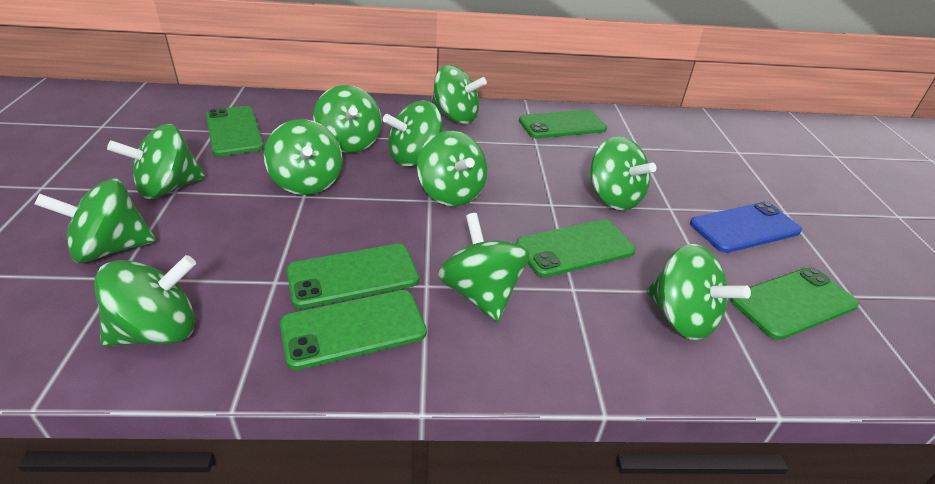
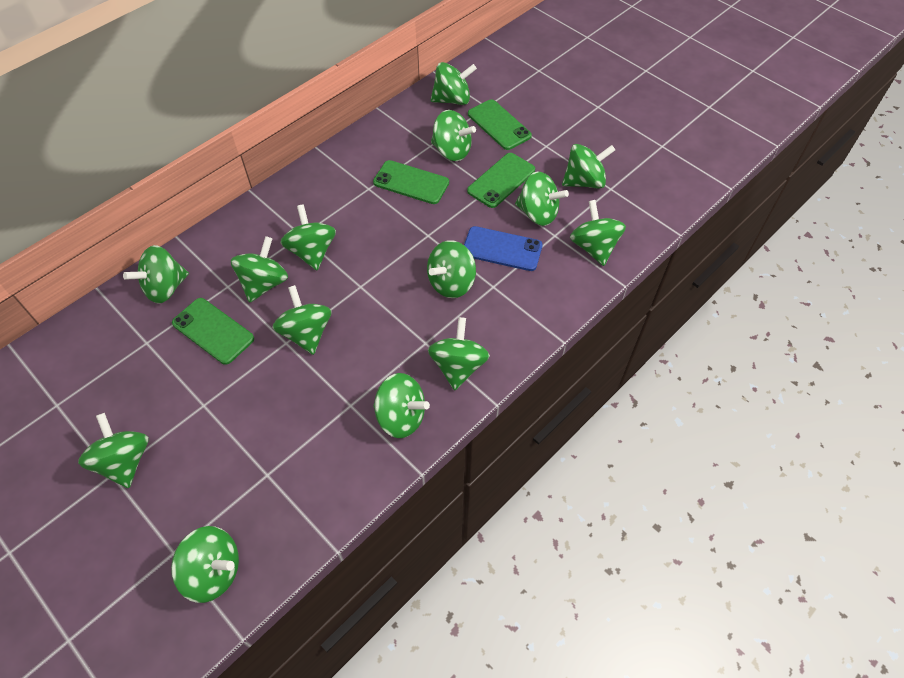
green phone: 6 -> 4
green spinning top: 11 -> 14

